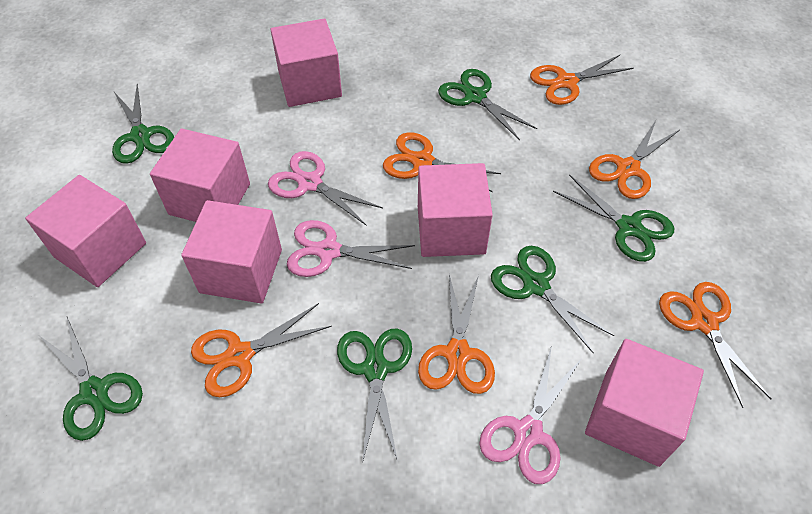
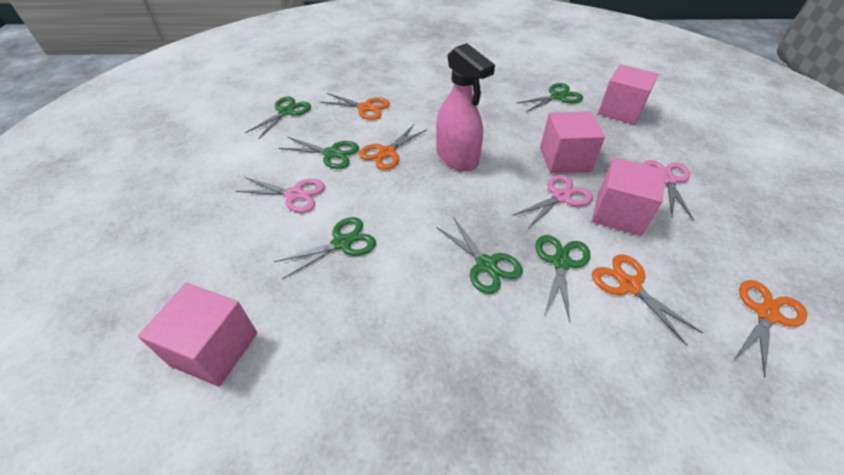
orange scissors: 6 -> 4
pink cube: 6 -> 4
pink spray bottle: 0 -> 1

